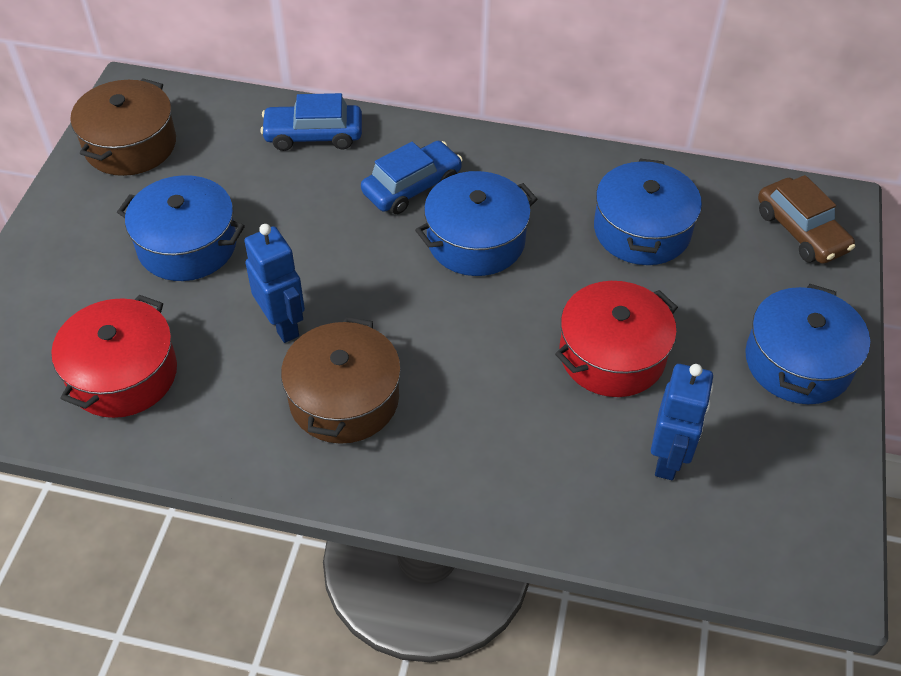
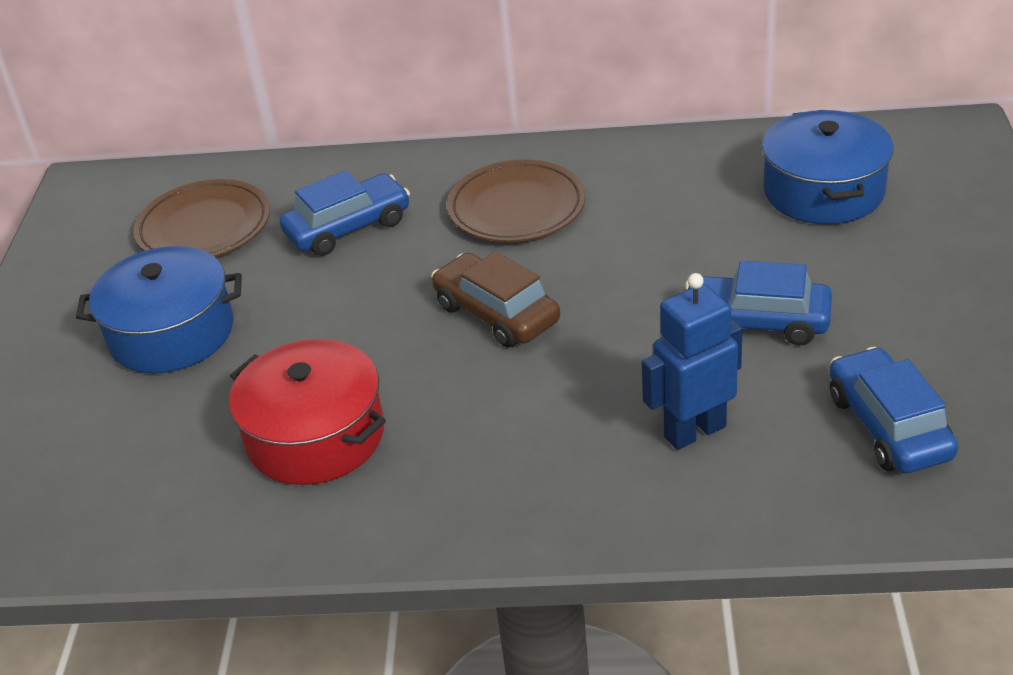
blue car: 2 -> 3
blue pot: 4 -> 2
blue robot: 2 -> 1
brown plate: 0 -> 2
brown pot: 2 -> 0
red pot: 2 -> 1

